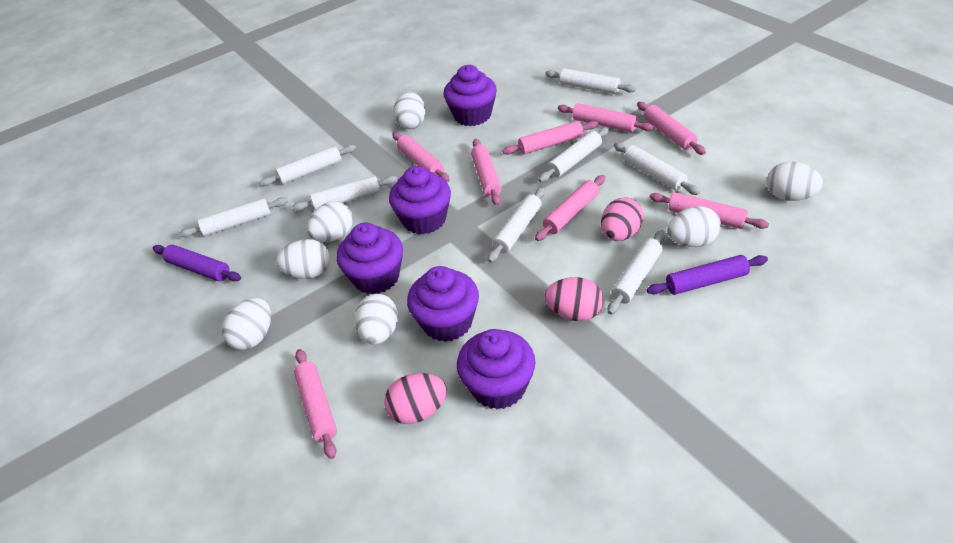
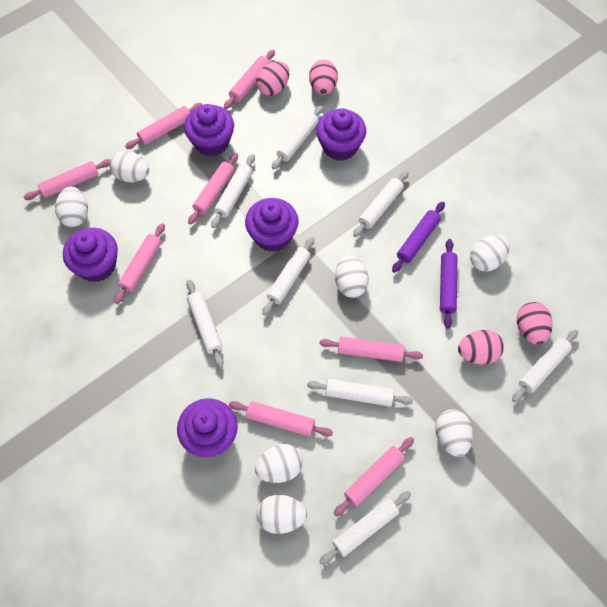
pink egg: 3 -> 4

